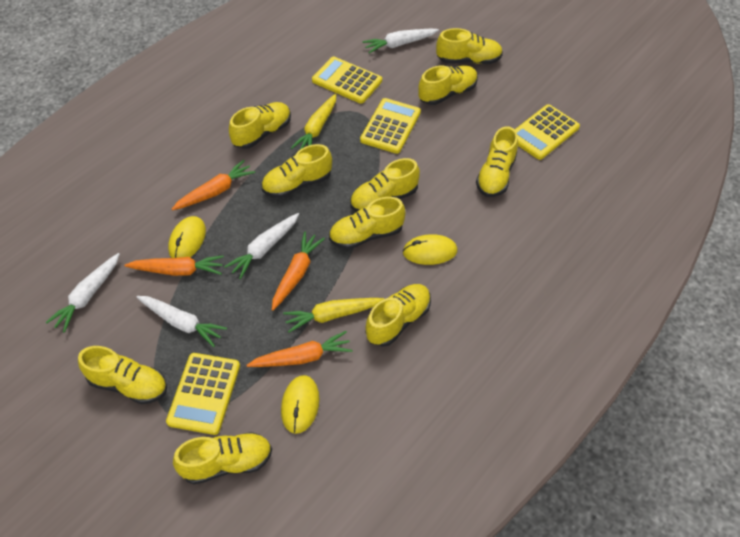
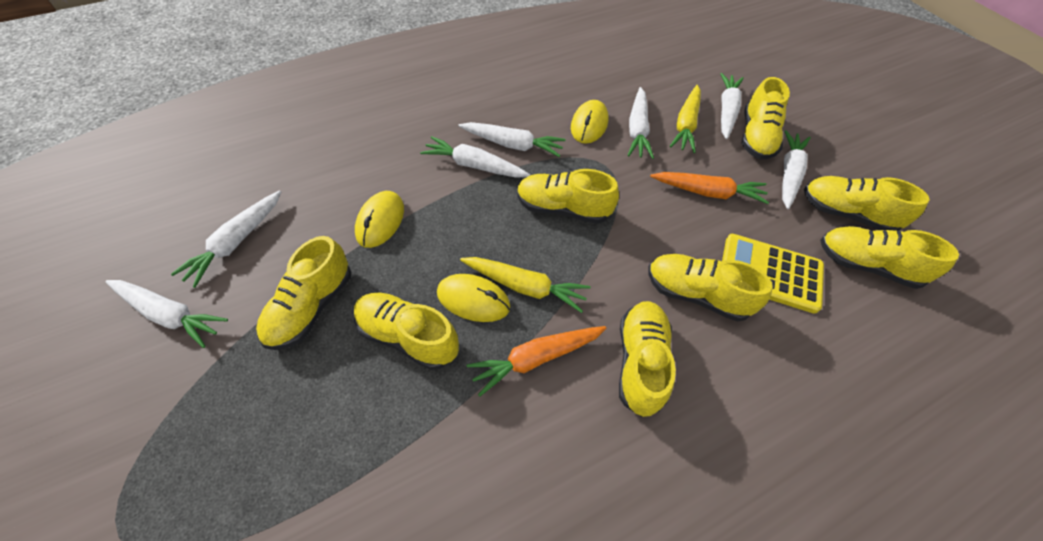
orange carrot: 4 -> 2
white carrot: 4 -> 7
yellow calculator: 4 -> 1
yellow shoe: 10 -> 8

